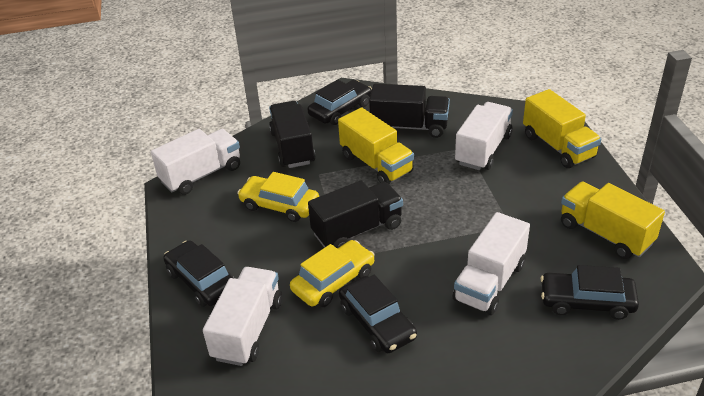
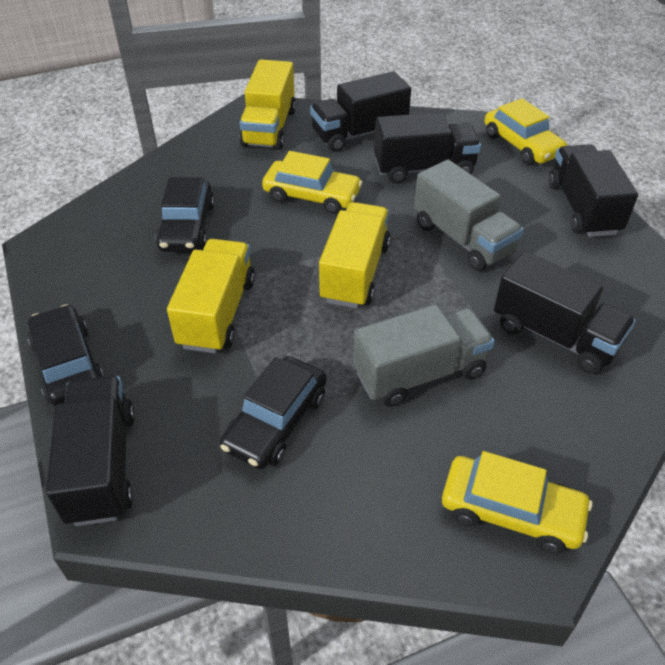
black car: 4 -> 3
black truck: 3 -> 5
grey truck: 0 -> 2
white truck: 4 -> 0
yellow car: 2 -> 3

